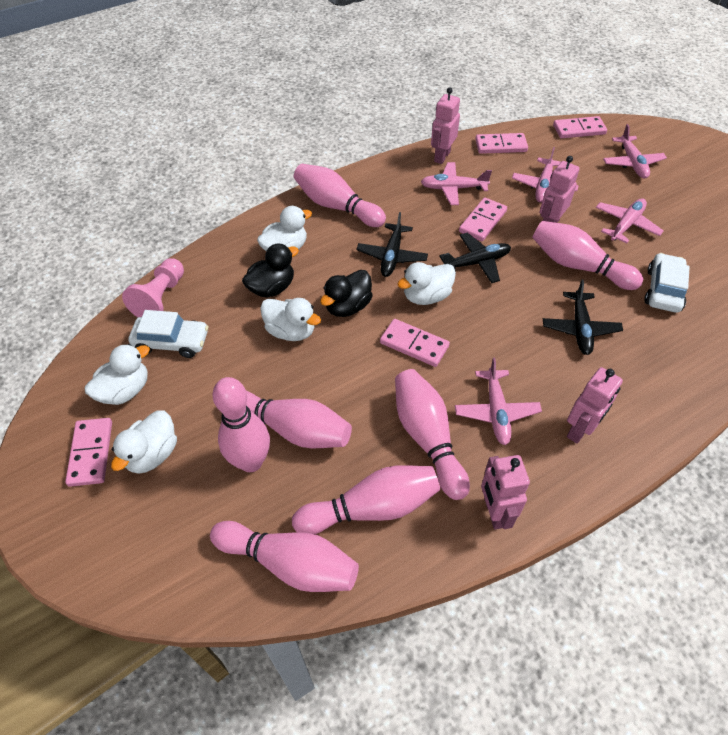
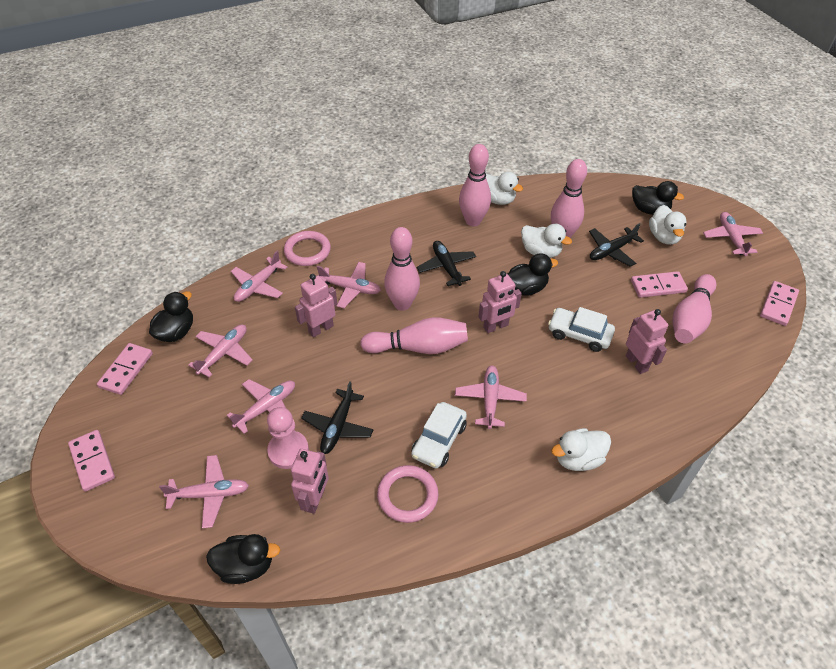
black duck: 2 -> 4
pink bowling pin: 7 -> 5
pink domino: 5 -> 4
pink plane: 5 -> 7
pink ring: 0 -> 2
white duck: 5 -> 4

